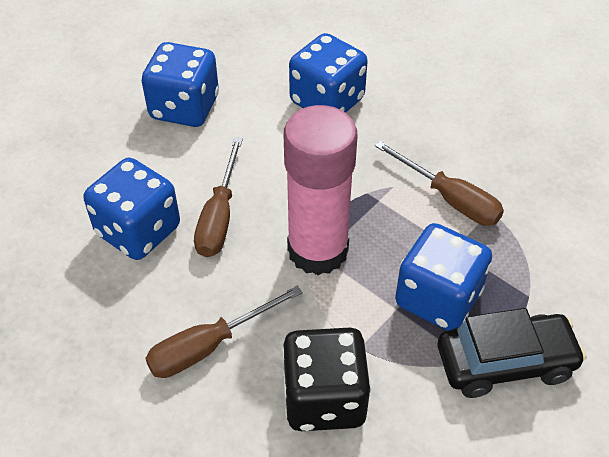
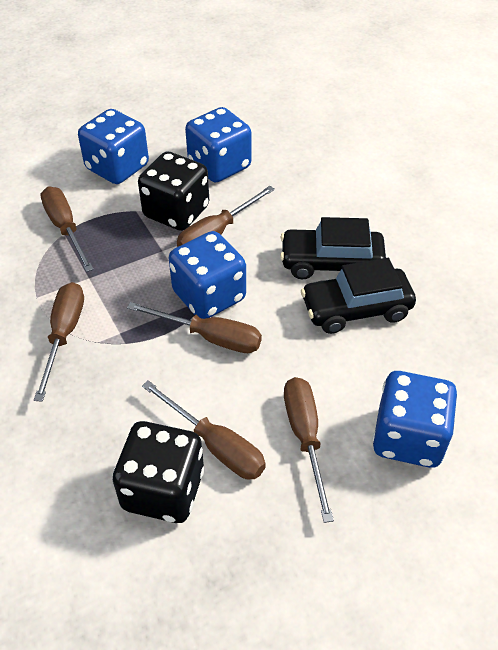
black car: 1 -> 2
black dice: 1 -> 2
brown screwdriver: 3 -> 6
pink glue stick: 1 -> 0

